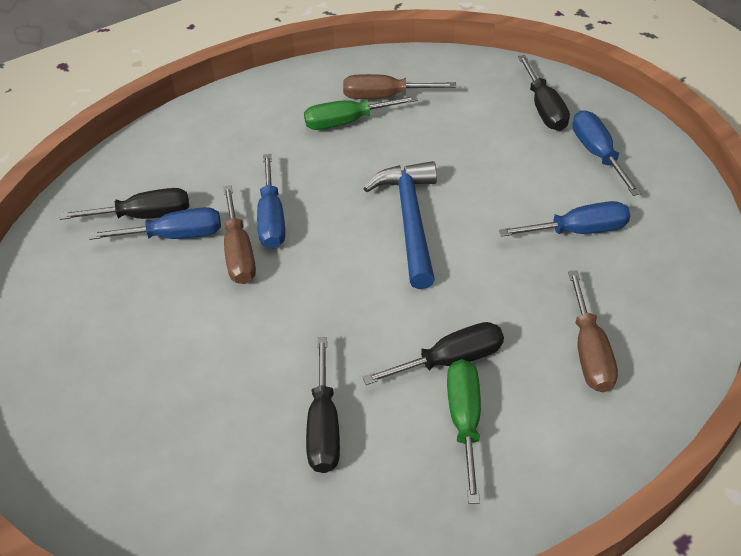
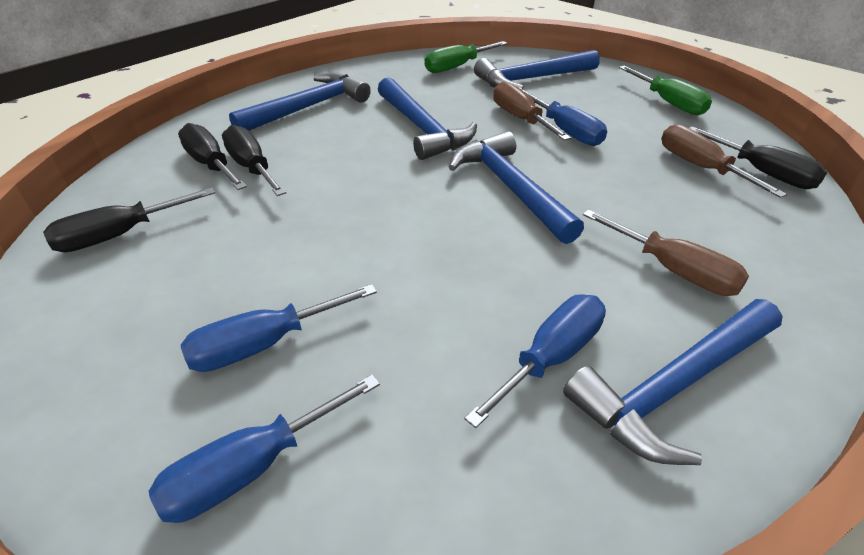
blue hammer: 1 -> 5

